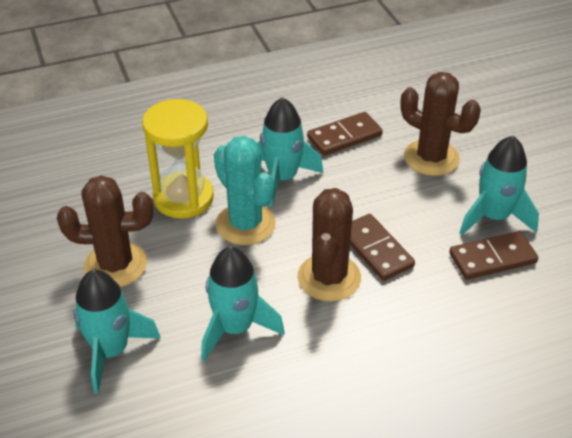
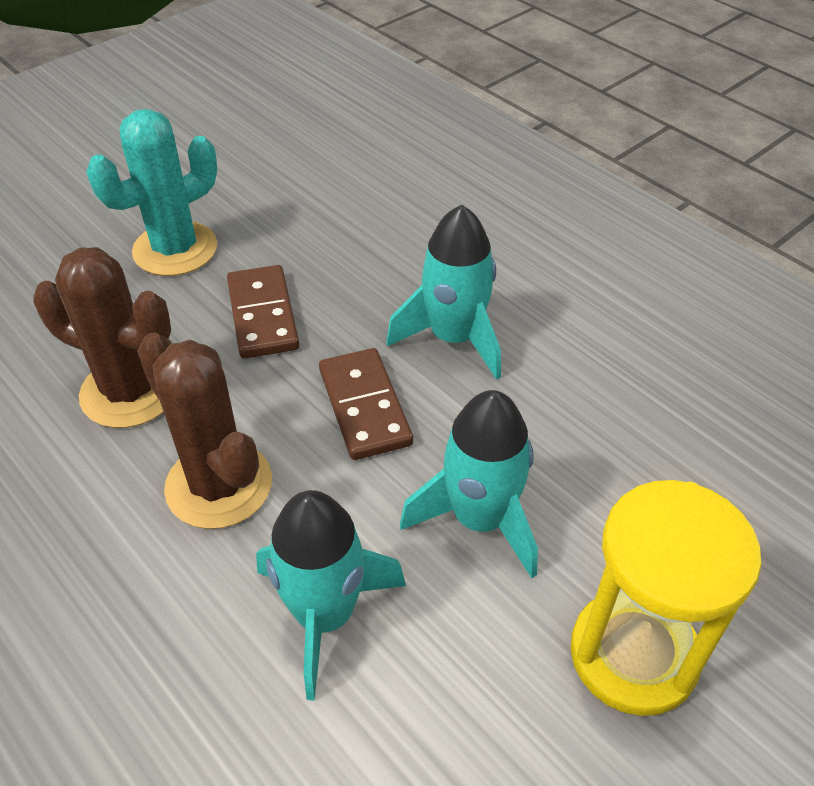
brown cactus: 3 -> 2
brown domino: 3 -> 2
turquoise rocket: 4 -> 3

